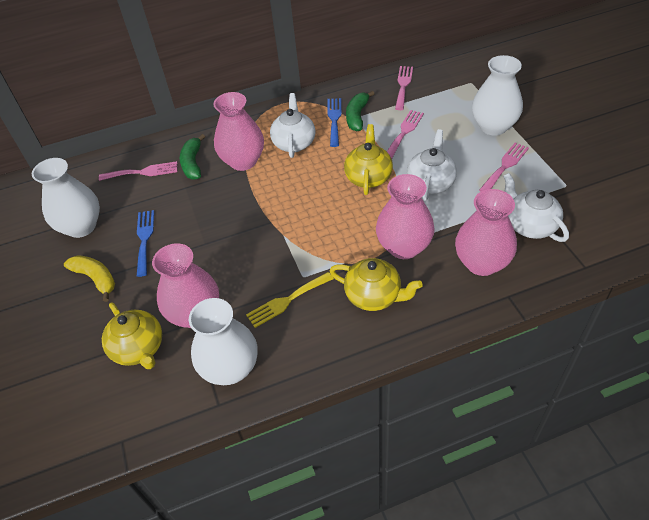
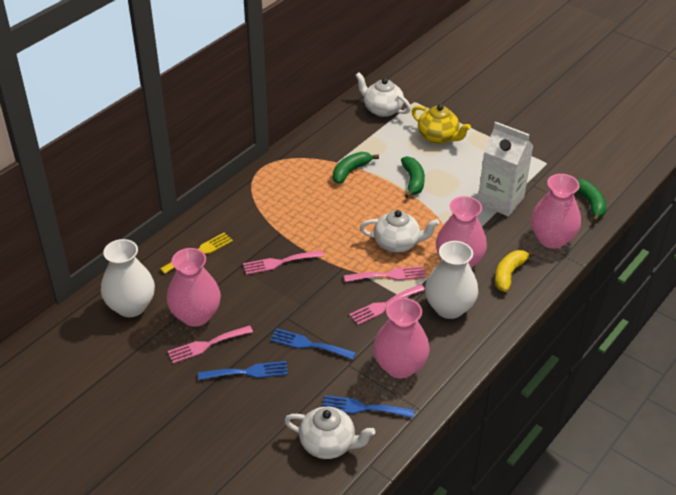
blue fork: 2 -> 3
green banana: 2 -> 3
white carton: 0 -> 1
white vase: 3 -> 2
yellow teapot: 3 -> 1

